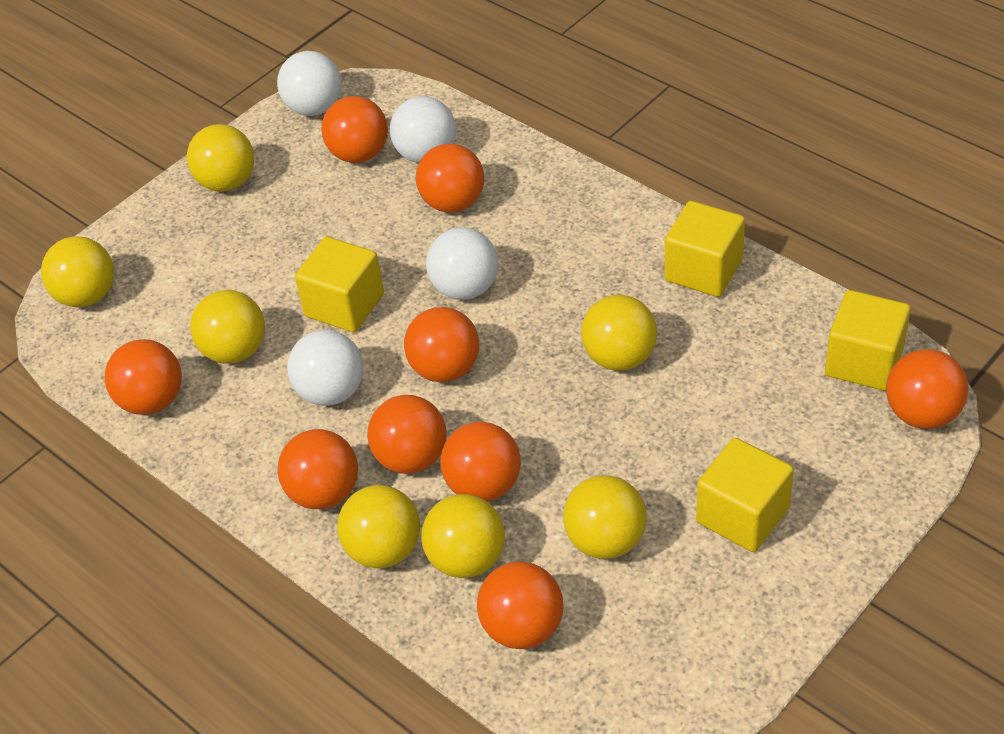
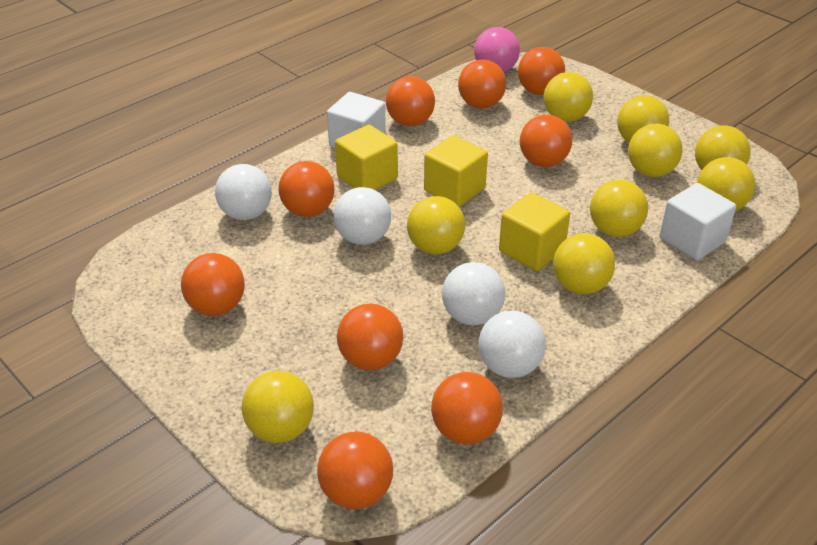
pink ball: 0 -> 1
white cube: 0 -> 2
yellow ball: 7 -> 9
yellow cube: 4 -> 3

